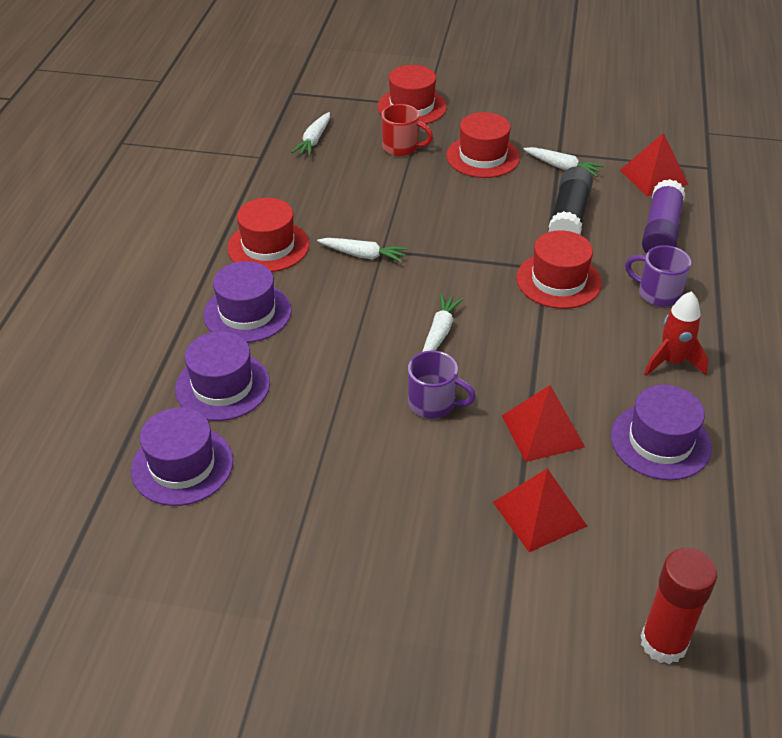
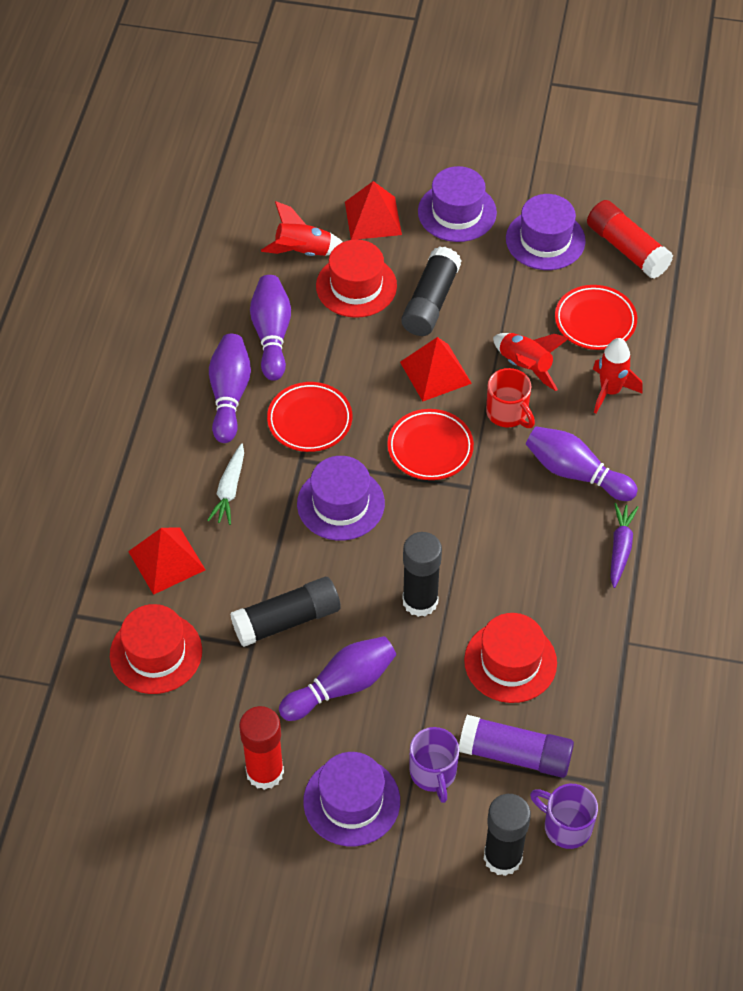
black glue stick: 1 -> 4
purple bowling pin: 0 -> 4
purple carrot: 0 -> 1
red glue stick: 1 -> 2
red hat: 4 -> 3
red plate: 0 -> 3
red rocket: 1 -> 3
white carrot: 4 -> 1

